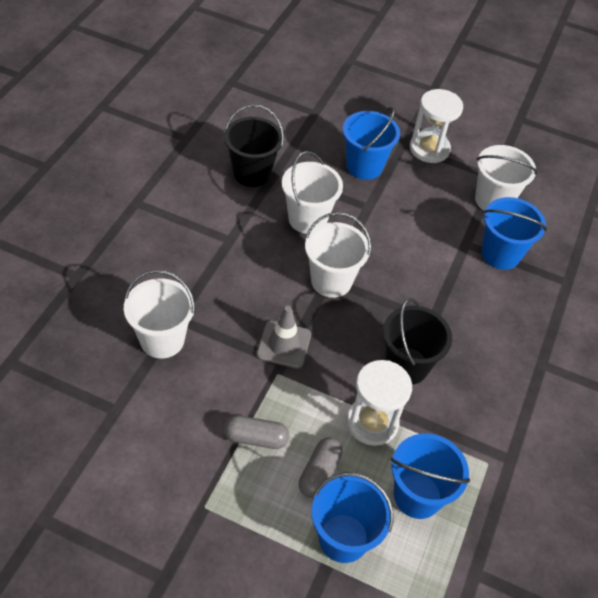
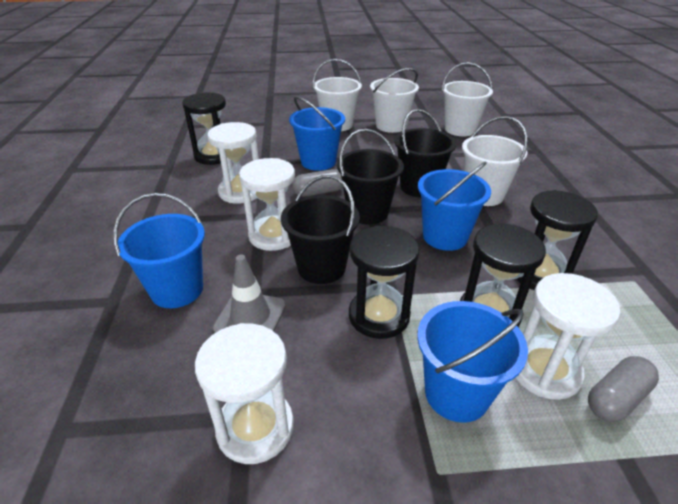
black bucket: 2 -> 3
black hourglass: 0 -> 4
white hourglass: 2 -> 4

